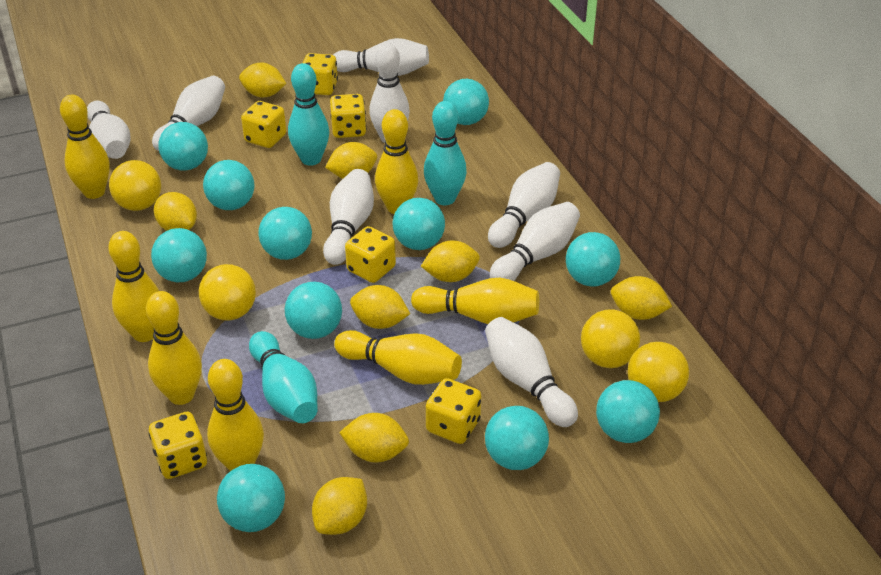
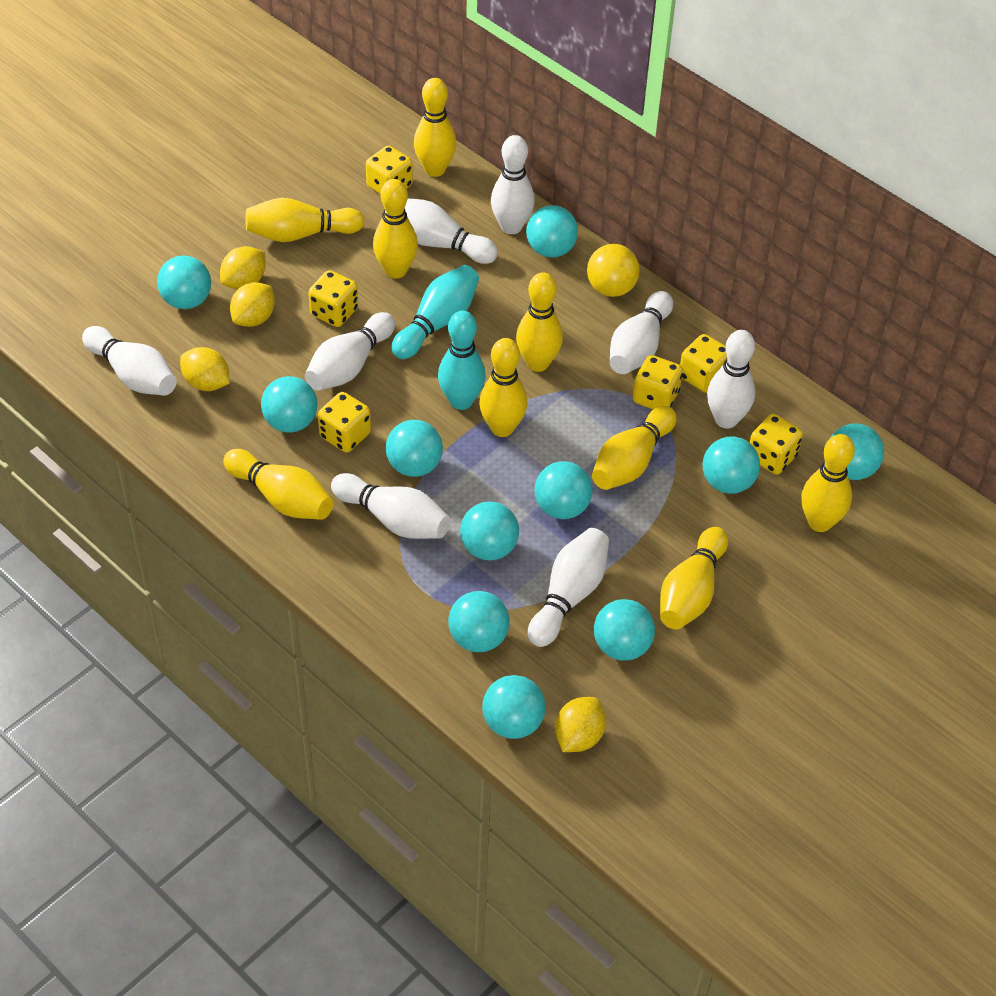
turquoise bowling pin: 3 -> 2
yellow ball: 4 -> 1
yellow bowling pin: 7 -> 9
yellow lemon: 8 -> 4

